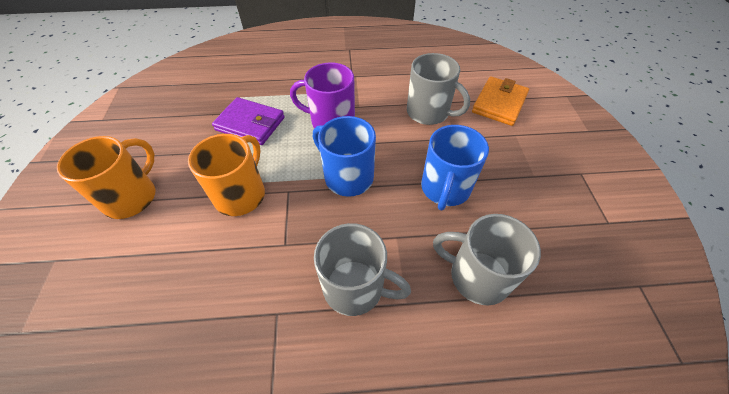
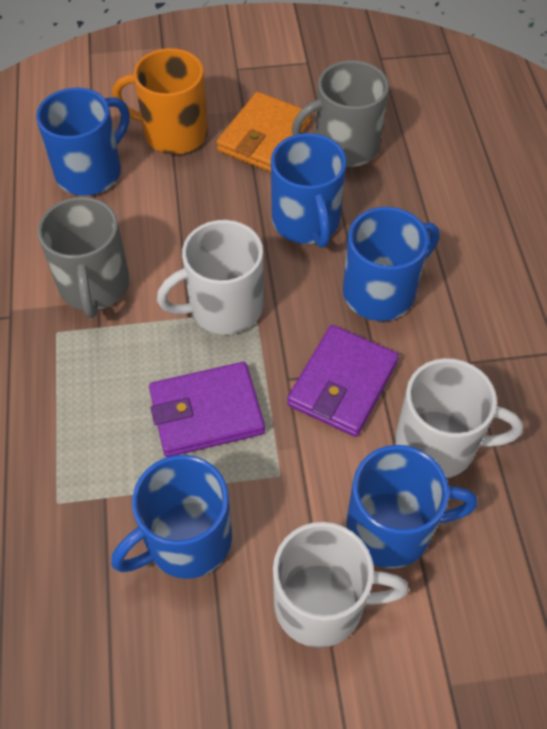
blue mug: 2 -> 5
grey mug: 3 -> 2
orange mug: 2 -> 1
purple mug: 1 -> 0
purple wallet: 1 -> 2
white mug: 0 -> 3

